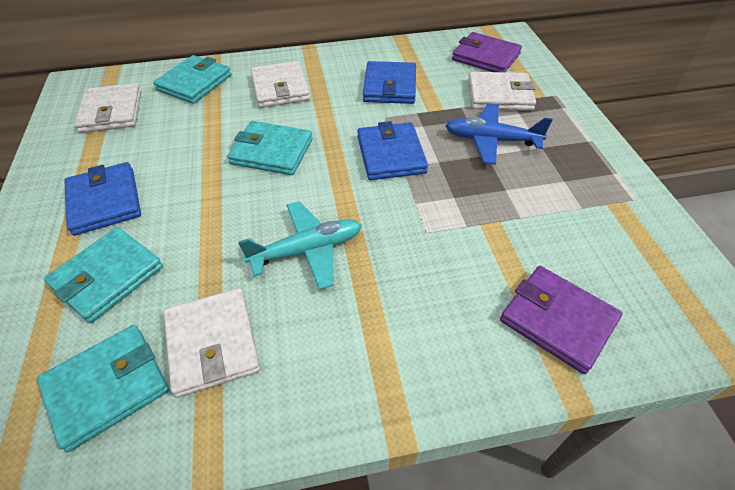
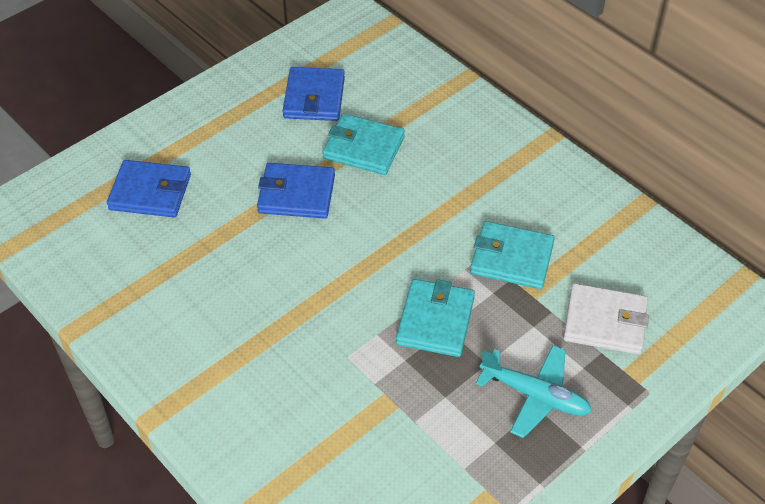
blue plane: 1 -> 0
purple wallet: 2 -> 0
turquoise wallet: 4 -> 3
white wallet: 4 -> 1

